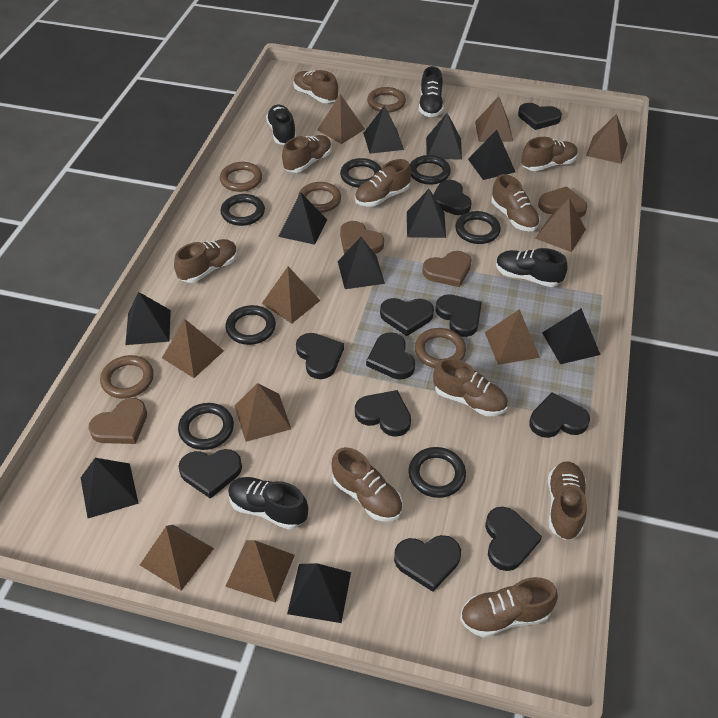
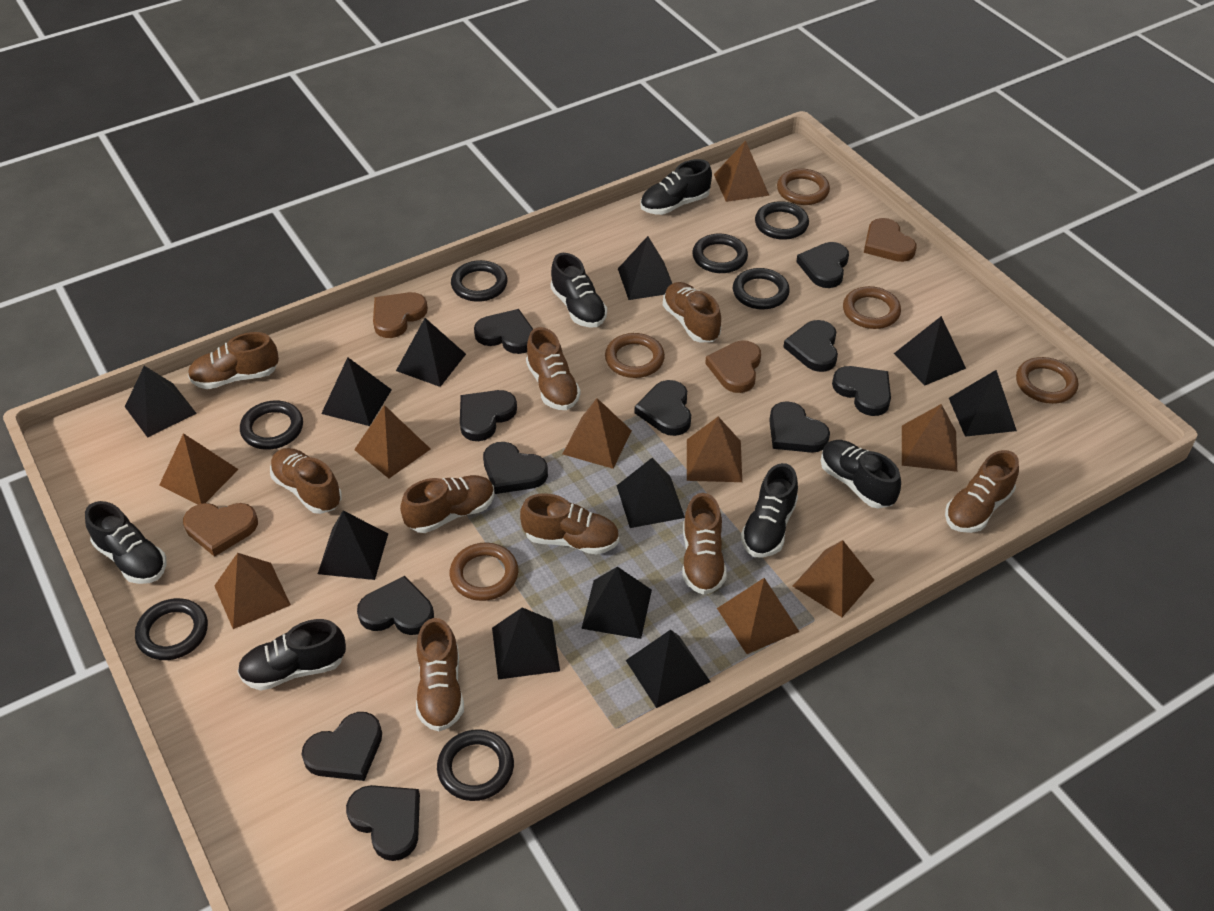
black pyramid: 10 -> 11
black shoe: 4 -> 6
brown pyramid: 10 -> 9
brown shoe: 10 -> 9

